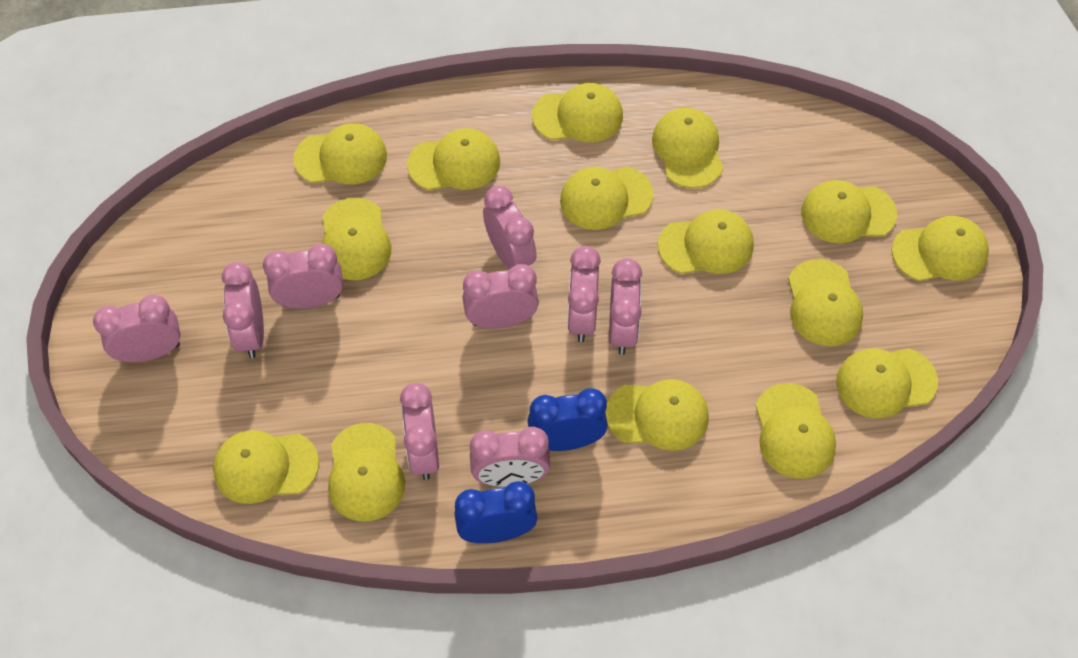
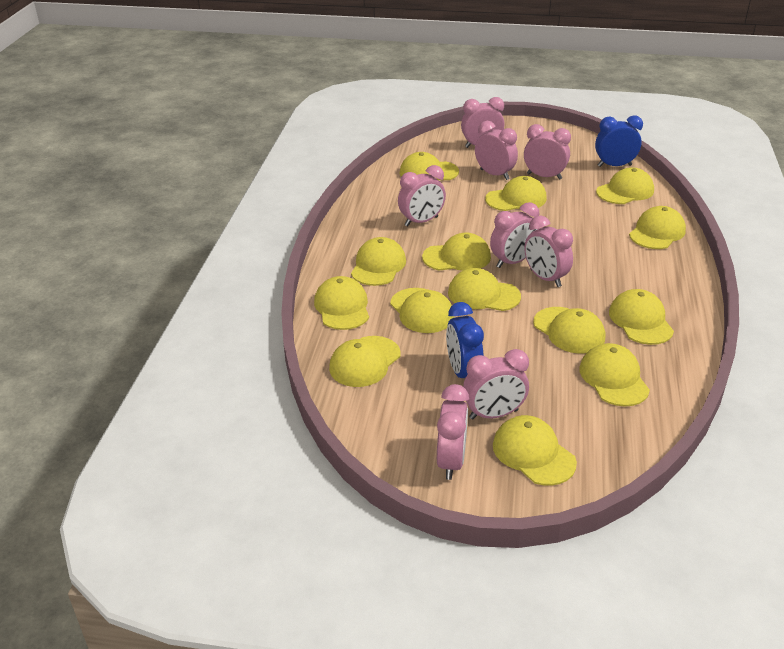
pink clock: 9 -> 8
yellow cap: 15 -> 14

